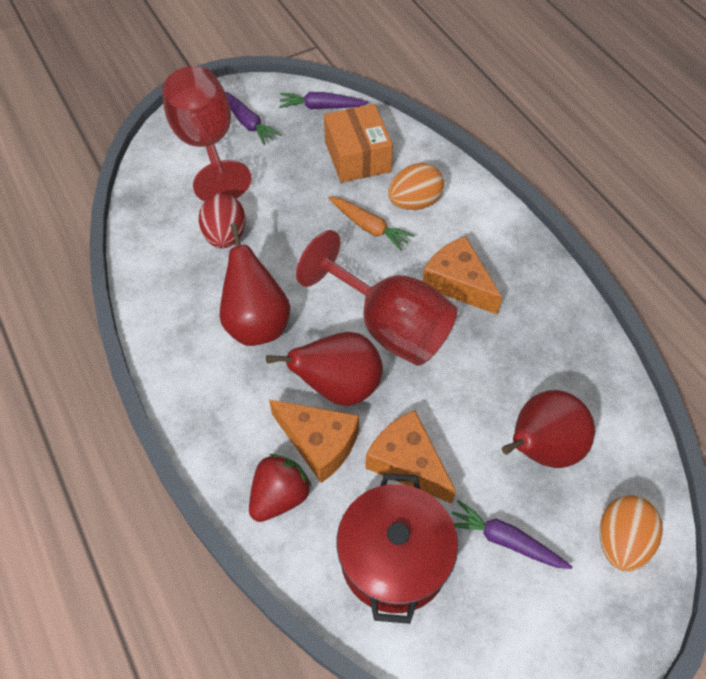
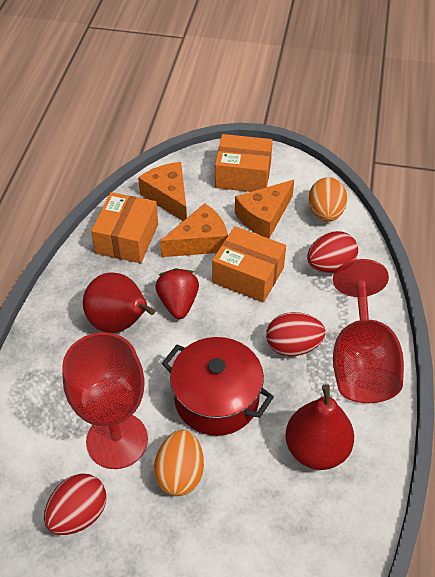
orange box: 1 -> 3
orange carrot: 1 -> 0
purple carrot: 3 -> 0
red egg: 1 -> 3
red pear: 3 -> 2

